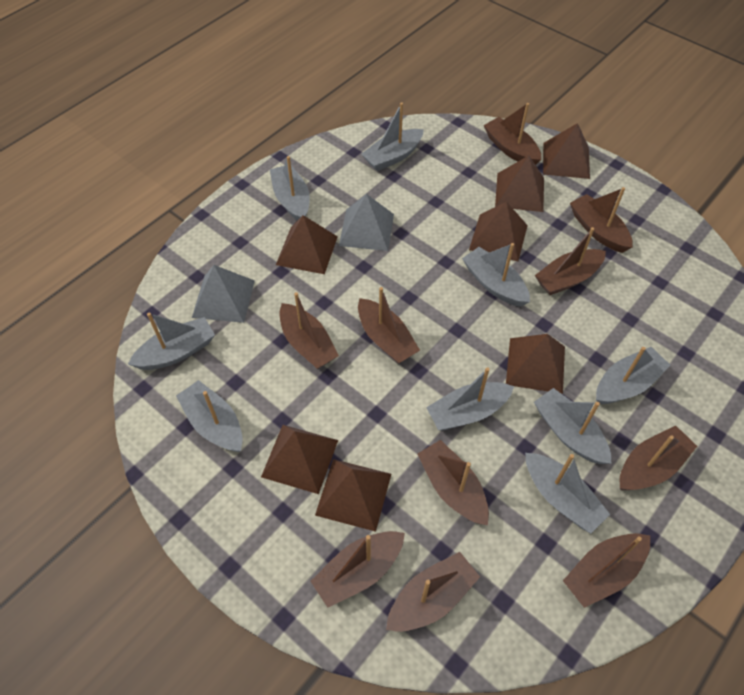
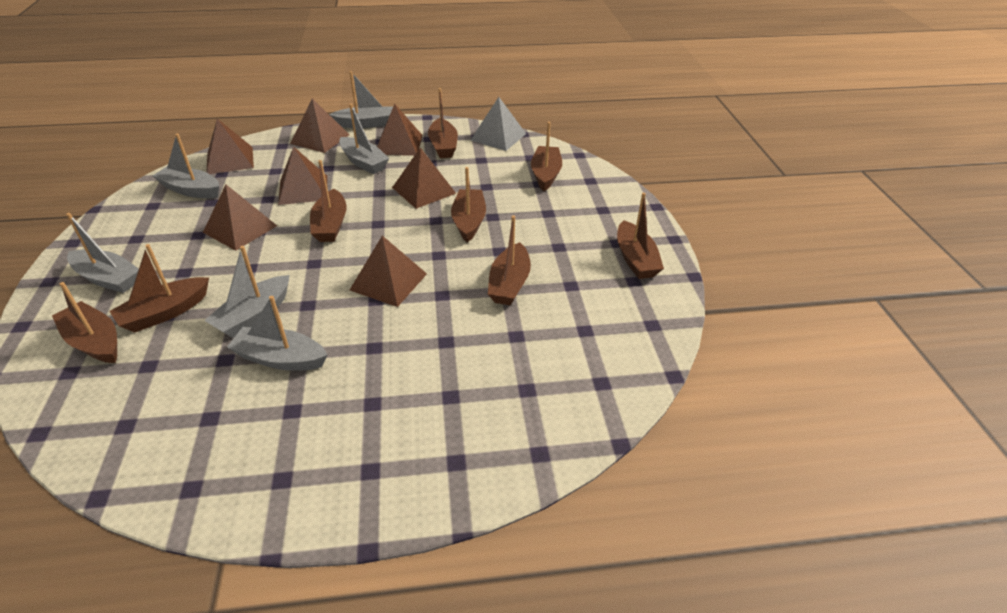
brown boat: 10 -> 8
grey boat: 9 -> 6
grey pyramid: 2 -> 1

